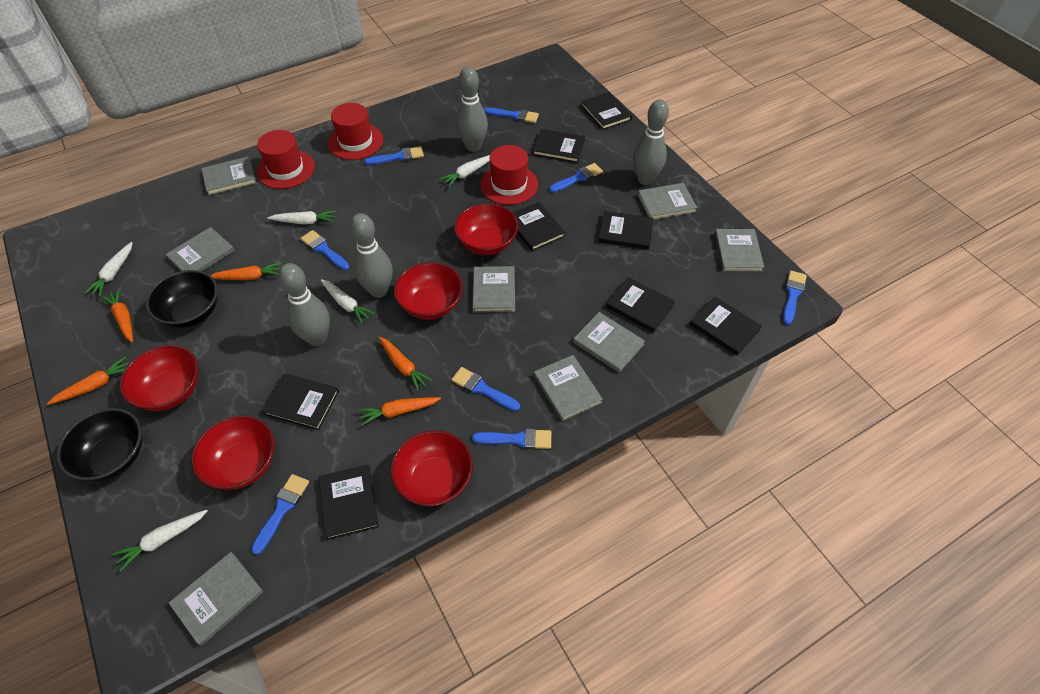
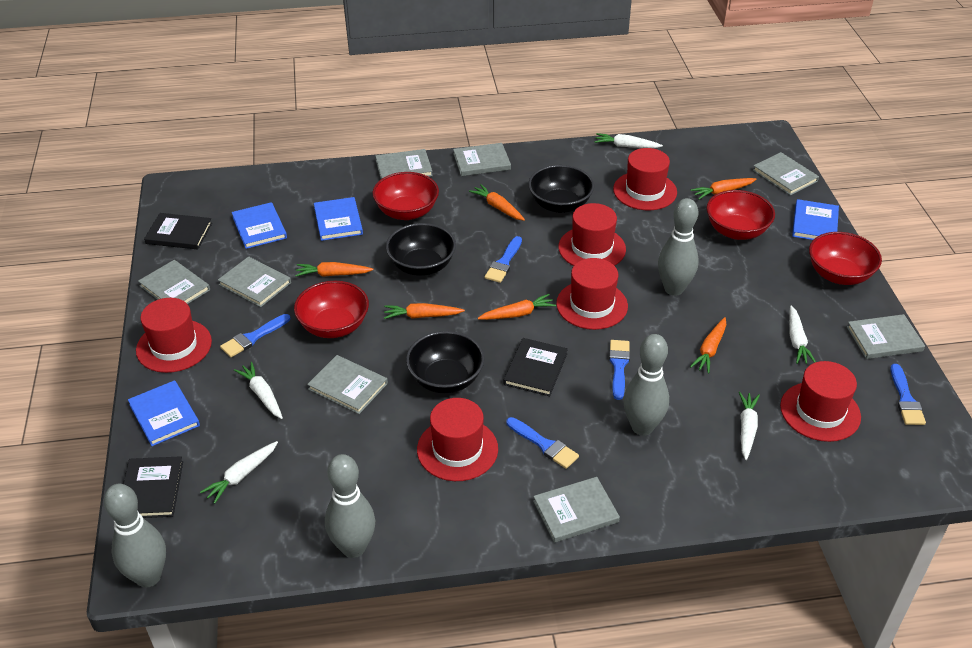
black book: 8 -> 3
black bowl: 2 -> 3
blue book: 0 -> 4
blue brush: 8 -> 5
orange carrot: 5 -> 6
red bowl: 5 -> 4
red hat: 3 -> 6

